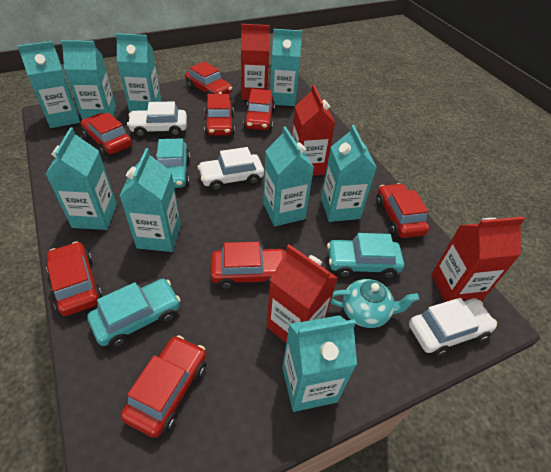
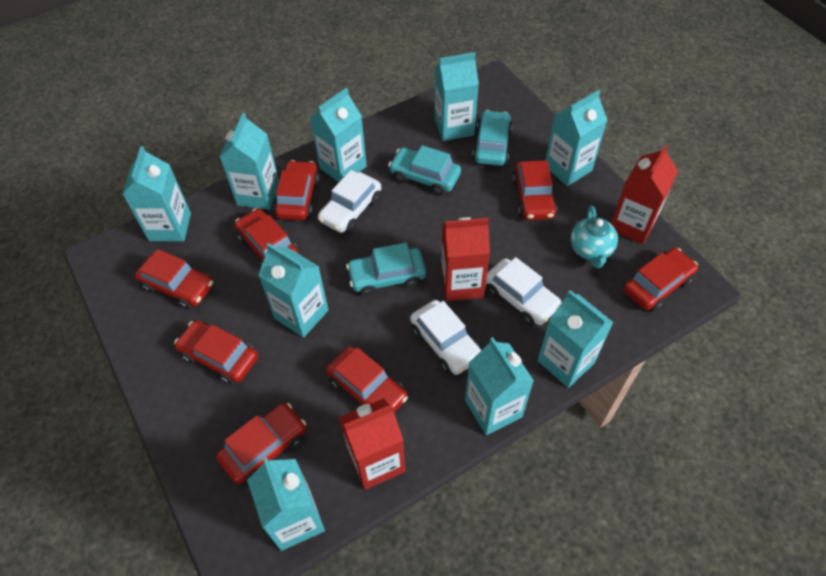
red carton: 4 -> 3

